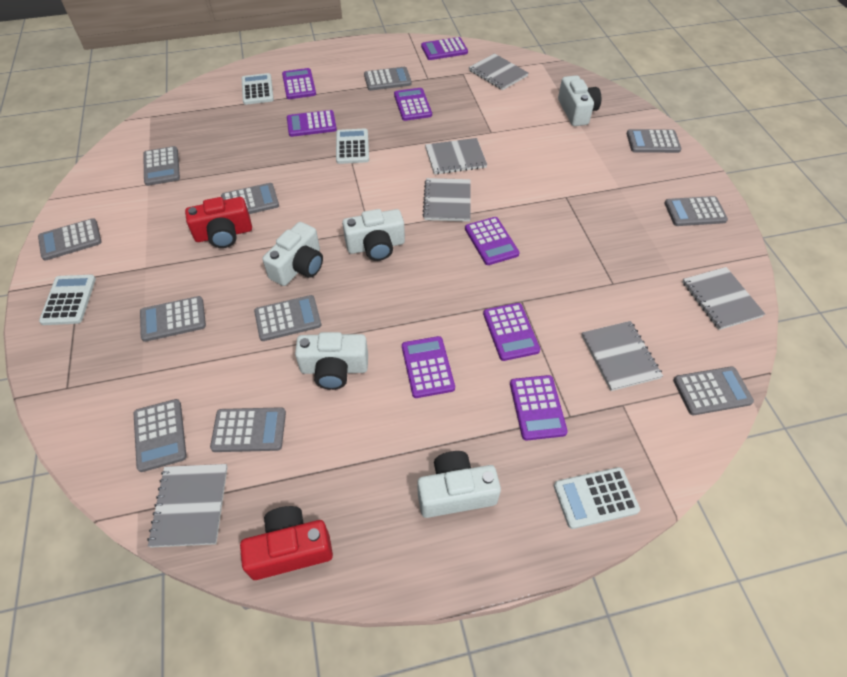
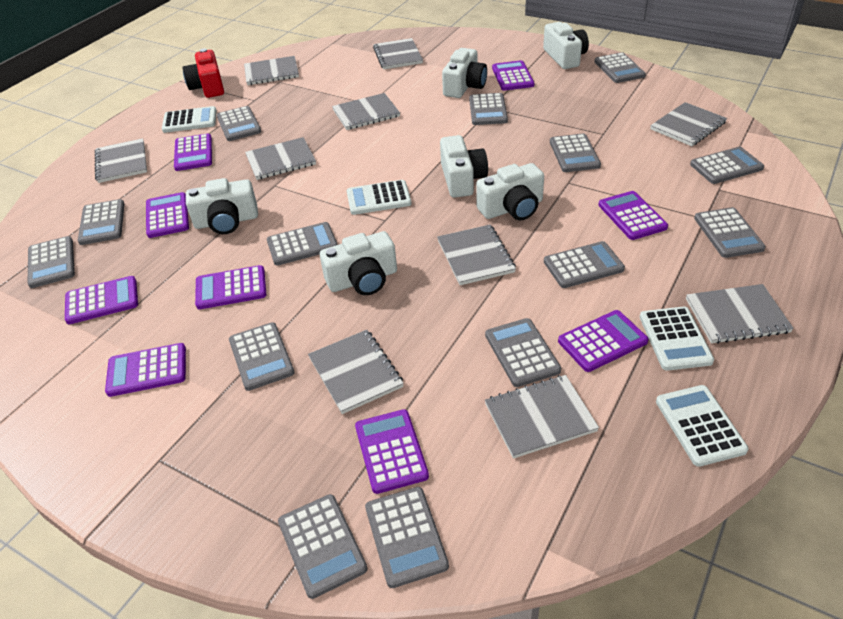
grey calculator: 11 -> 14
grey notebook: 6 -> 10
purple calculator: 8 -> 9
red camera: 2 -> 1
white camera: 5 -> 6

